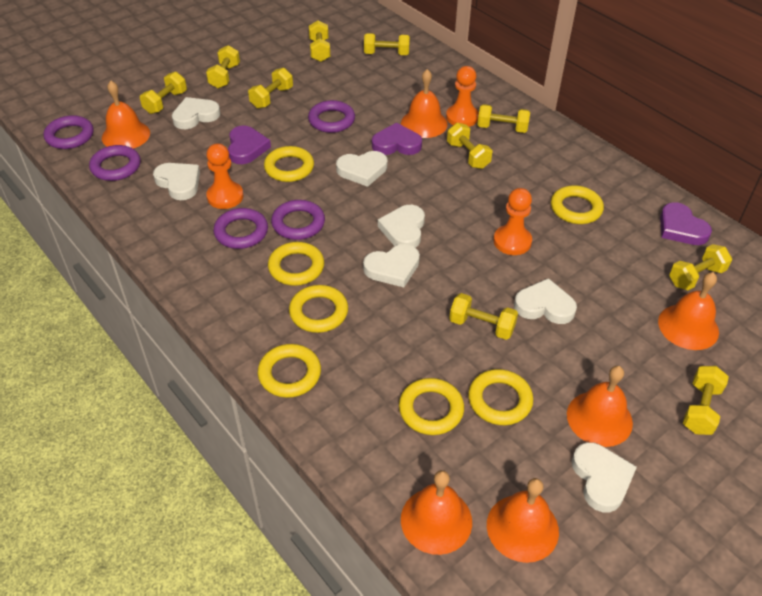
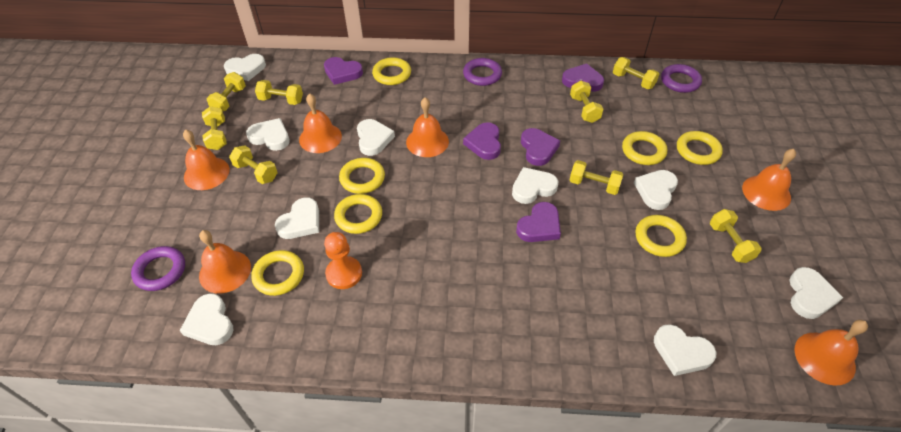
orange pawn: 3 -> 1
purple heart: 3 -> 5
purple ring: 5 -> 3
white heart: 7 -> 9
yellow dumbbell: 10 -> 8

